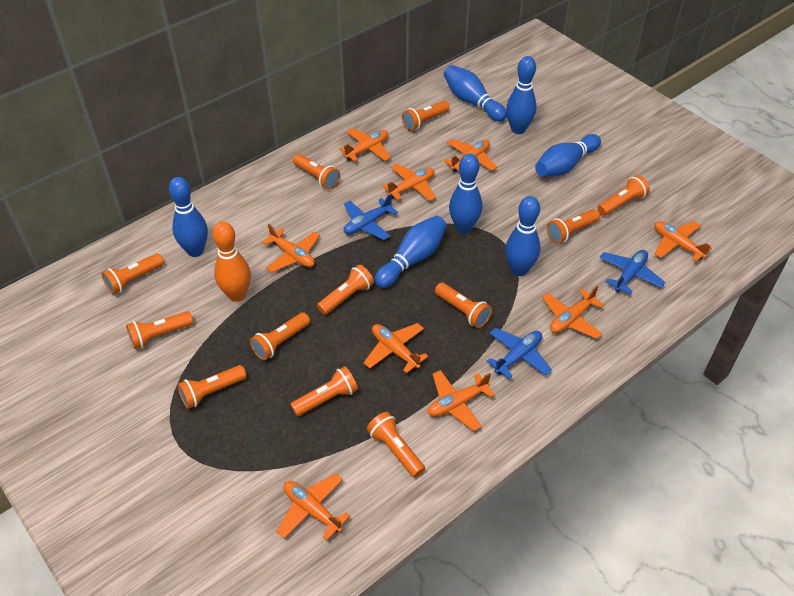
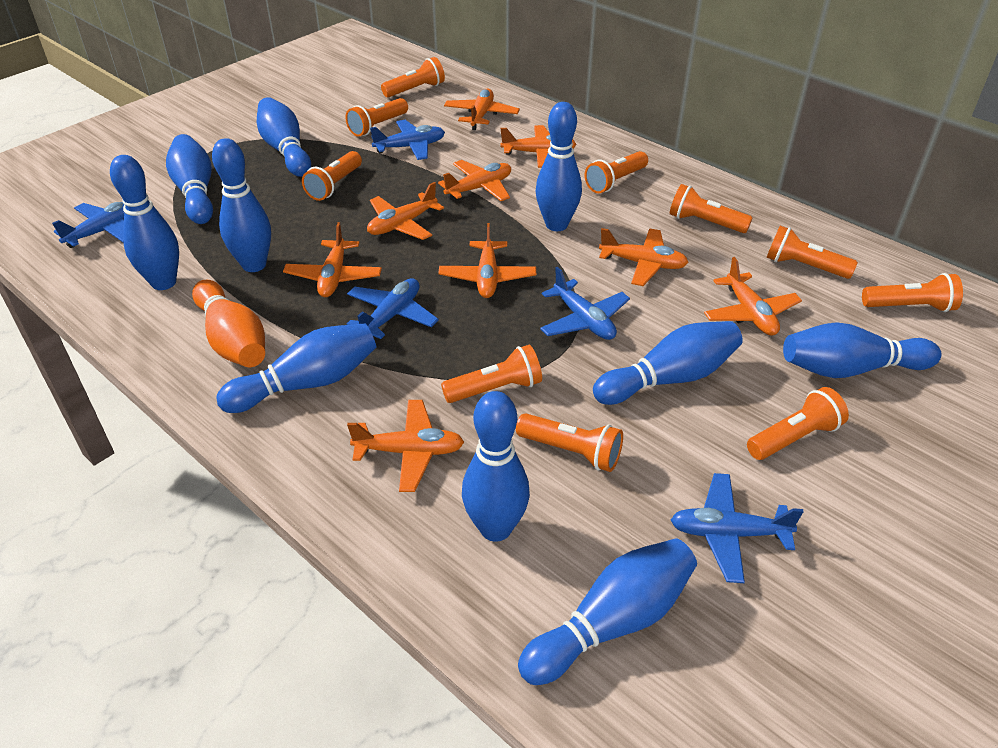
blue bowling pin: 7 -> 10
blue plane: 3 -> 5
orange flashlight: 12 -> 10

